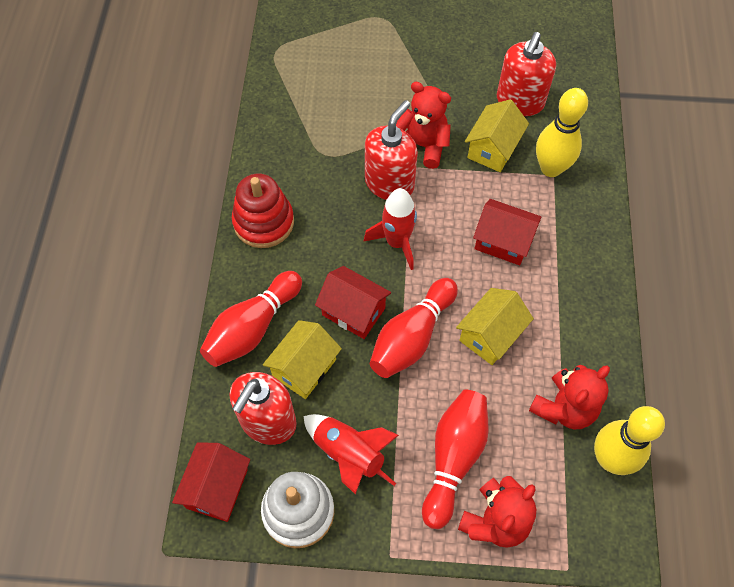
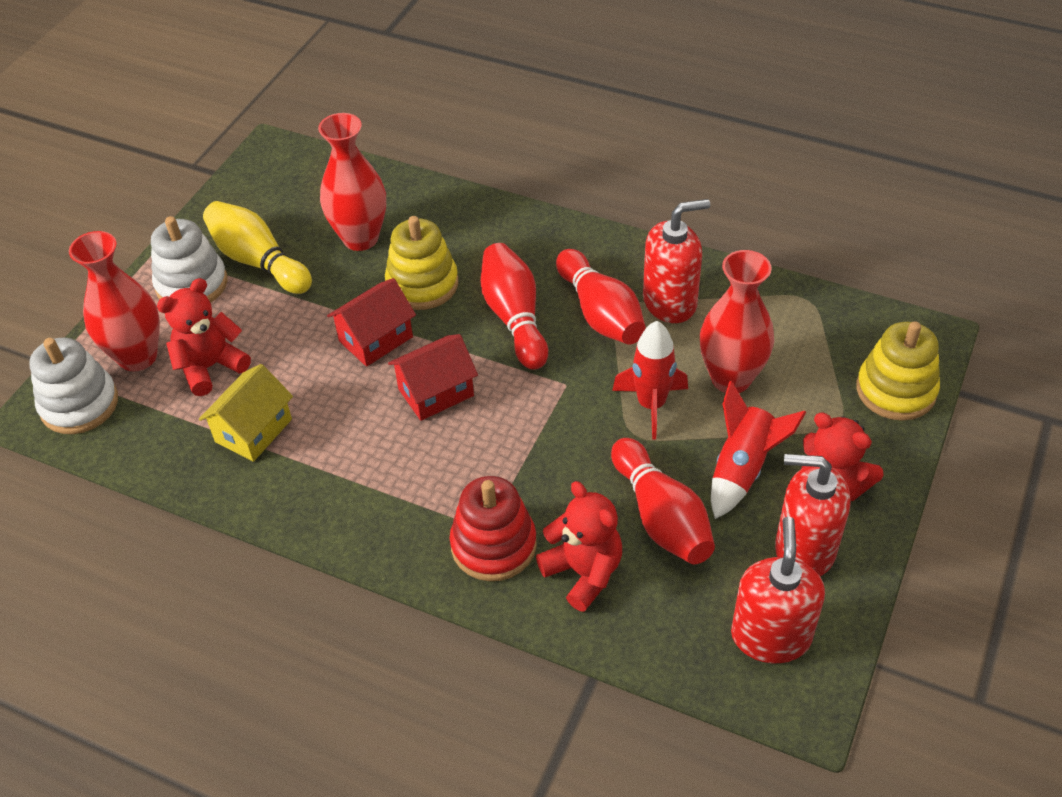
red house: 3 -> 2
red vase: 0 -> 3
white stacking toy: 1 -> 2
yellow bowling pin: 2 -> 1
yellow house: 3 -> 1
yellow stacking toy: 0 -> 2

